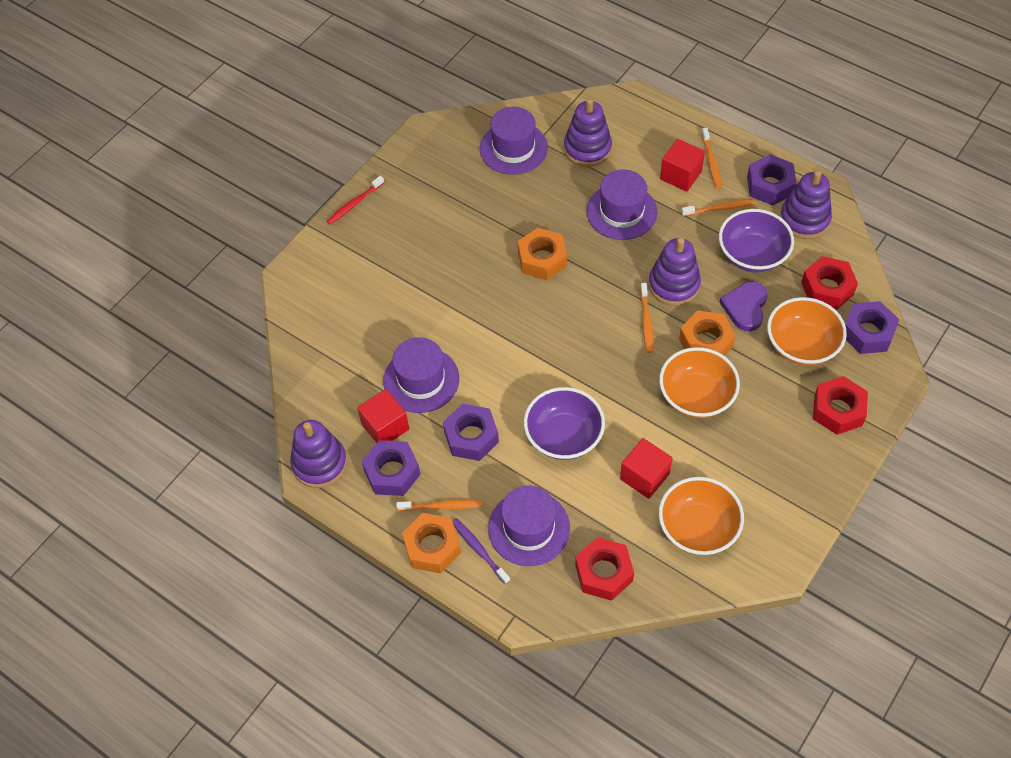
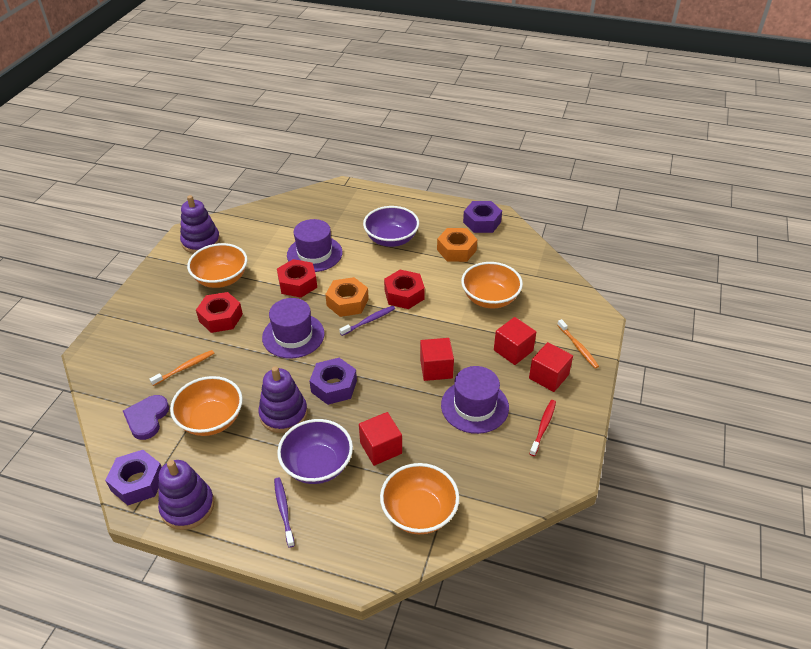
orange bowl: 3 -> 4
orange nut: 3 -> 2
orange toothbrush: 4 -> 2
purple hat: 4 -> 3
purple nut: 4 -> 3
purple stacking toy: 4 -> 3
purple toothbrush: 1 -> 2
red cube: 3 -> 4

